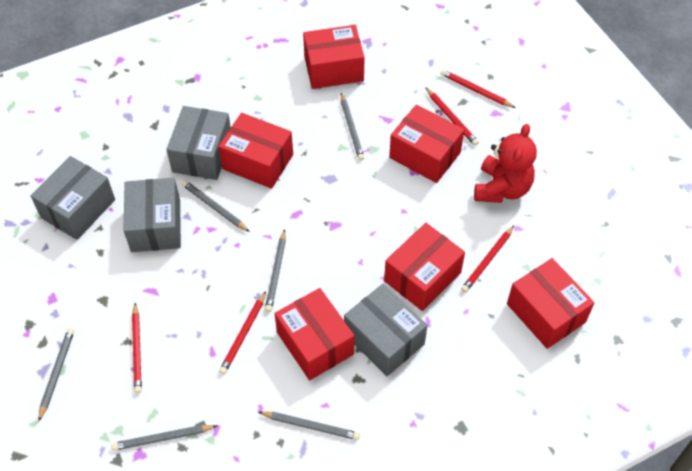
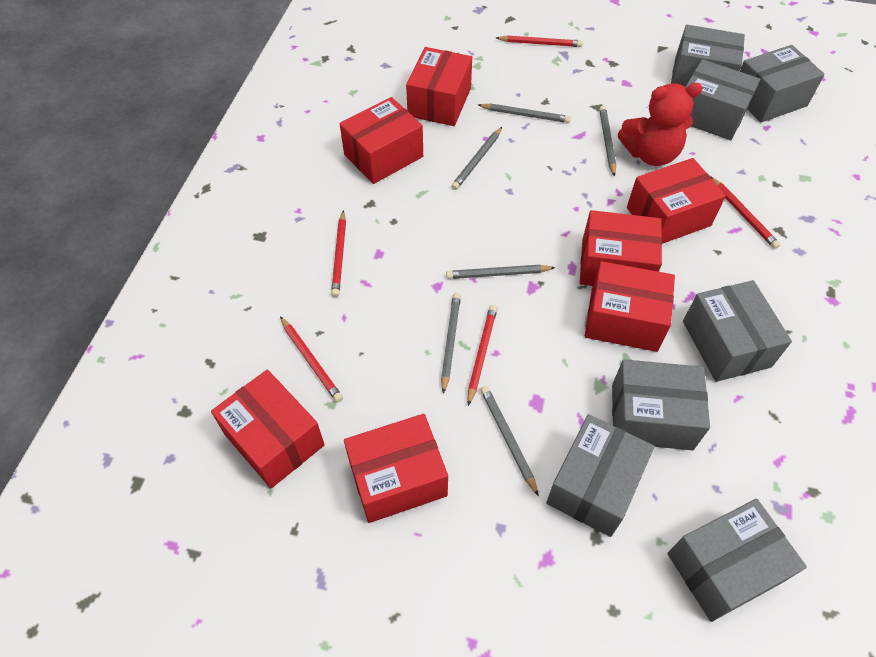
grey box: 4 -> 7
red box: 6 -> 7

